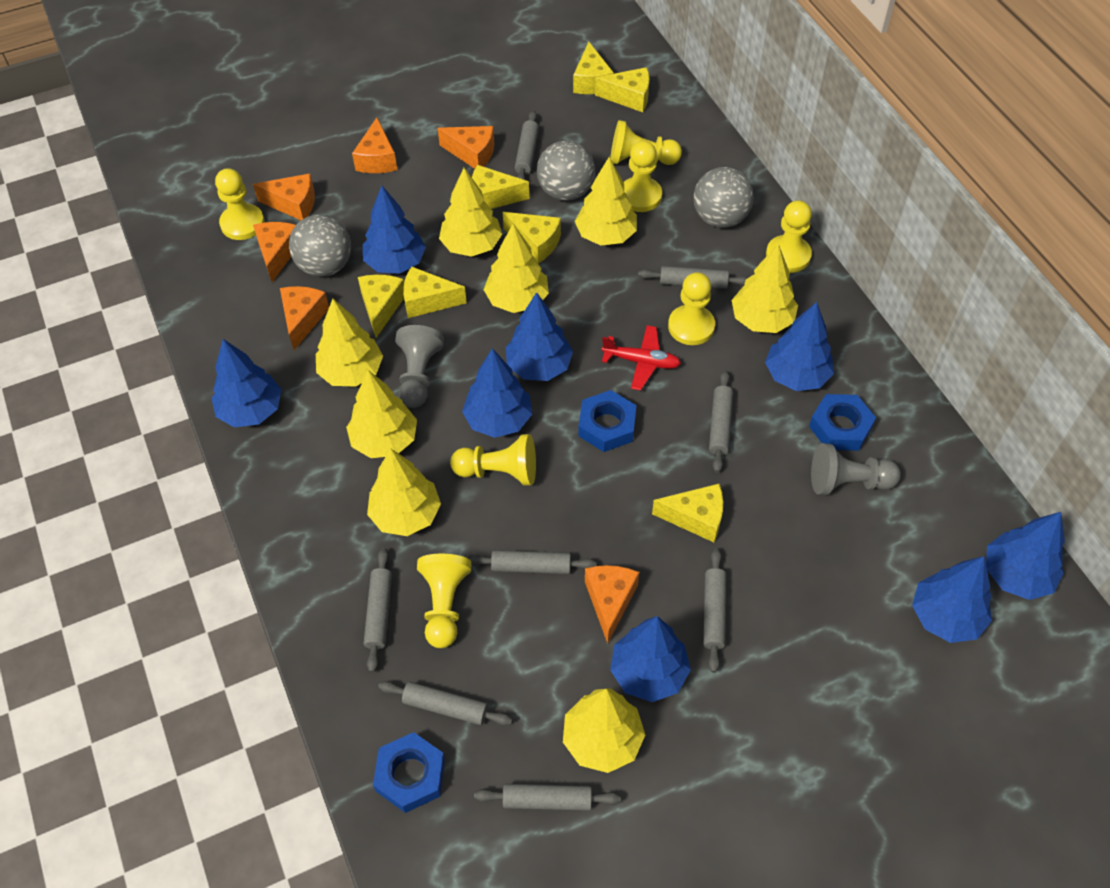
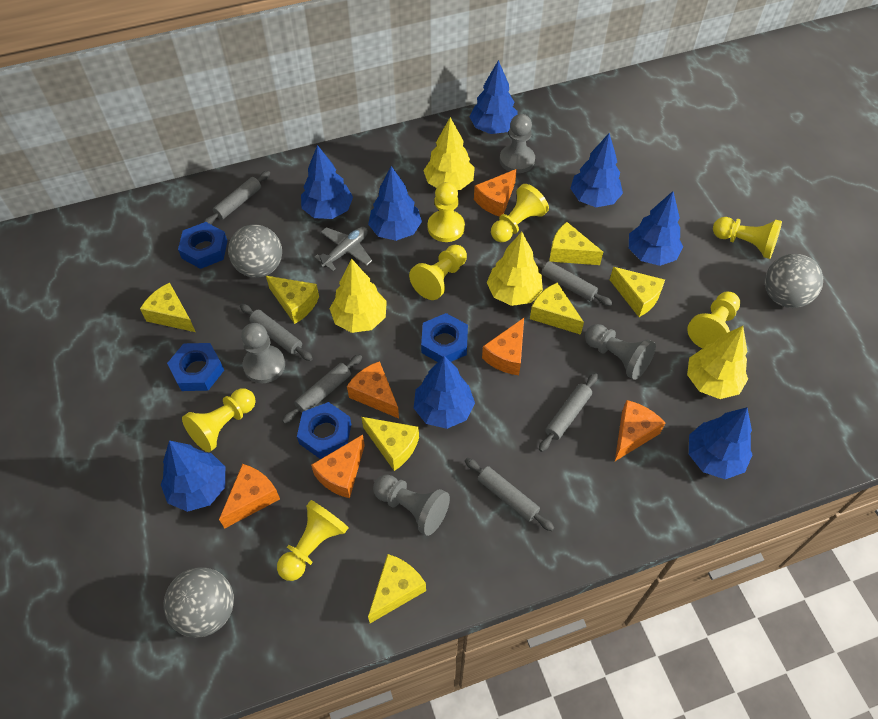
blue nut: 3 -> 4
grey pawn: 2 -> 4
grey plane: 0 -> 1
grey rolling pin: 8 -> 6
red plane: 1 -> 0
yellow tree: 8 -> 4

